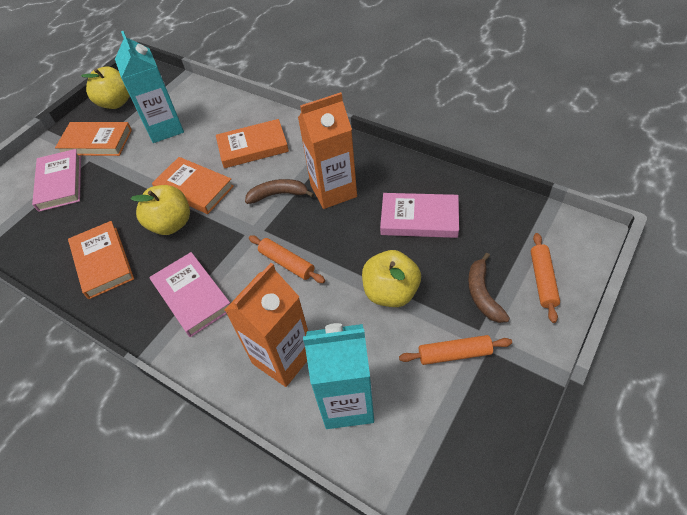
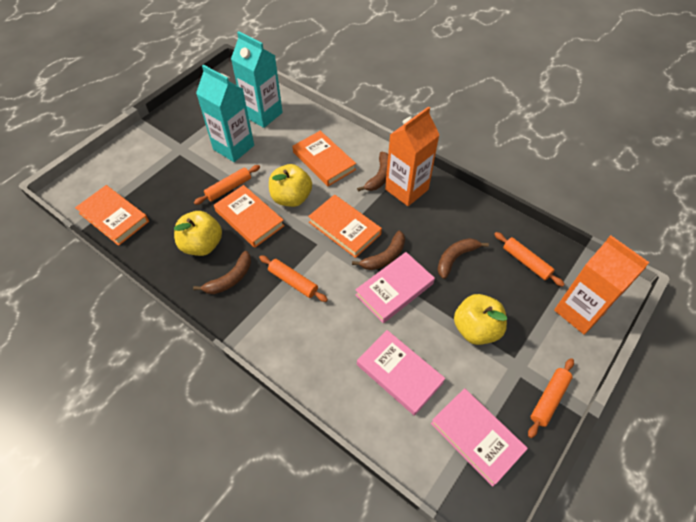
brown banana: 2 -> 4
orange rolling pin: 3 -> 4

